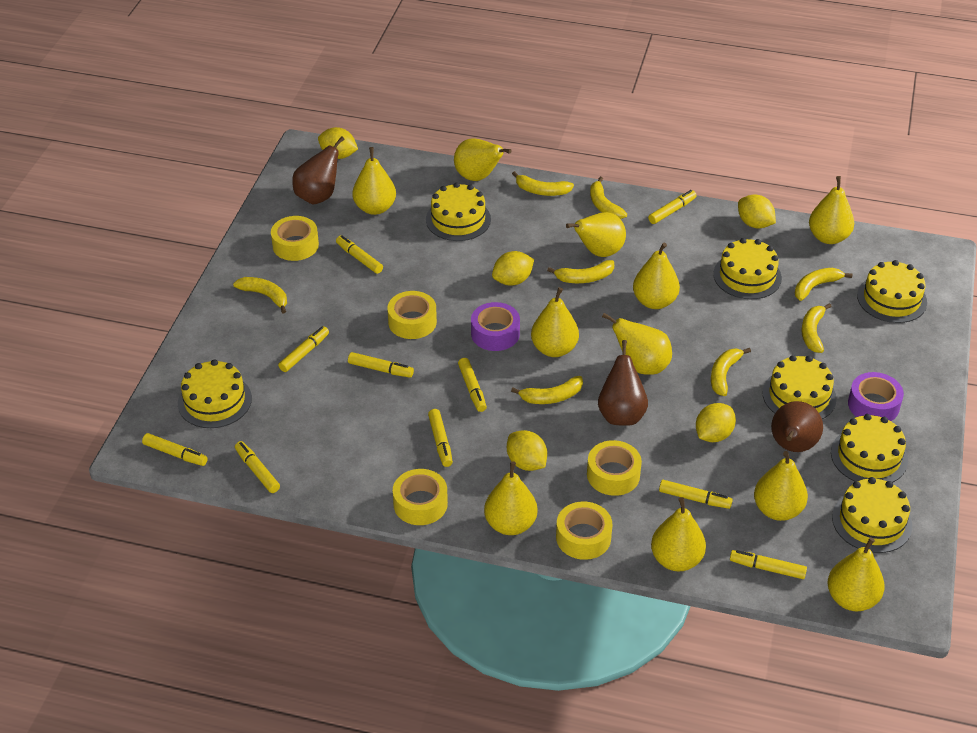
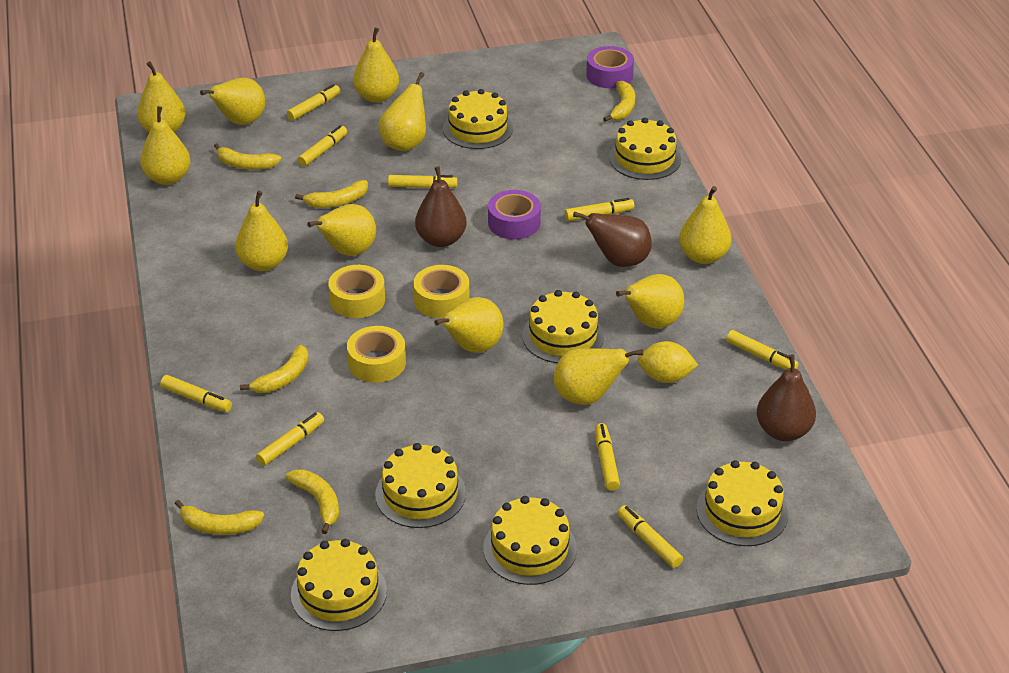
yellow banana: 8 -> 6
yellow lemon: 5 -> 1
yellow marker: 10 -> 9
yellow tape: 5 -> 3

